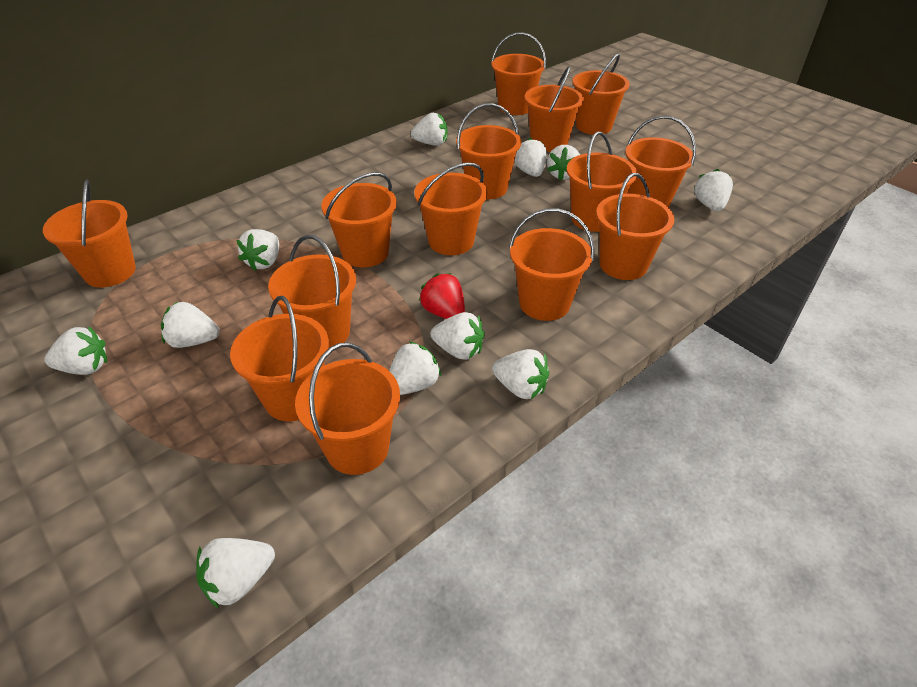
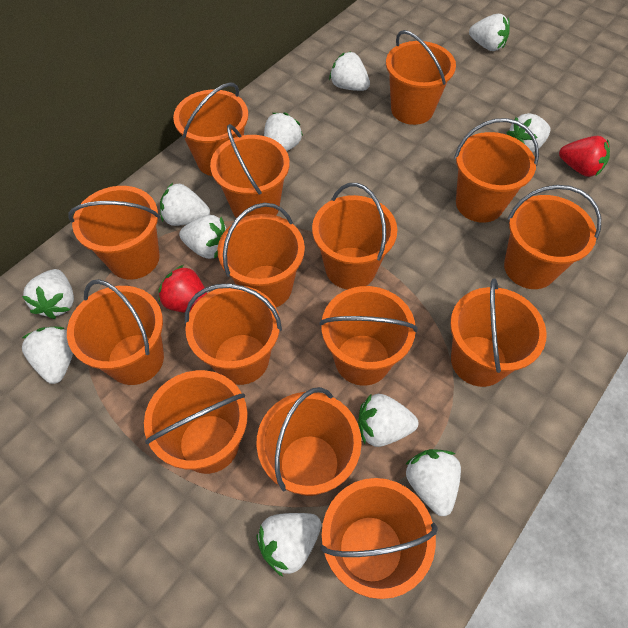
orange bucket: 14 -> 15
red strawberry: 1 -> 2

